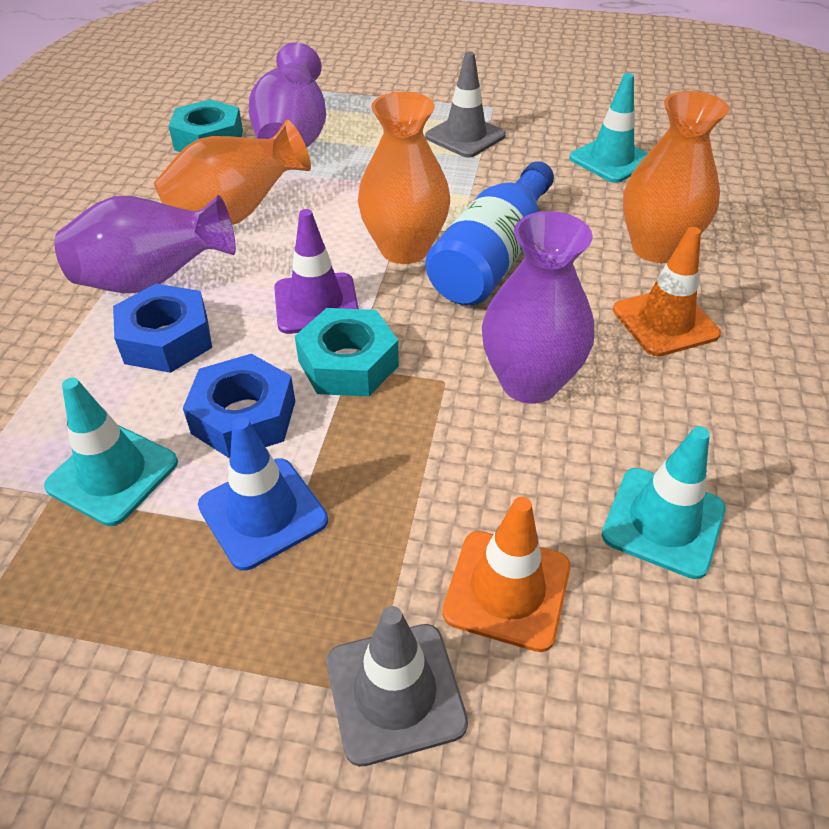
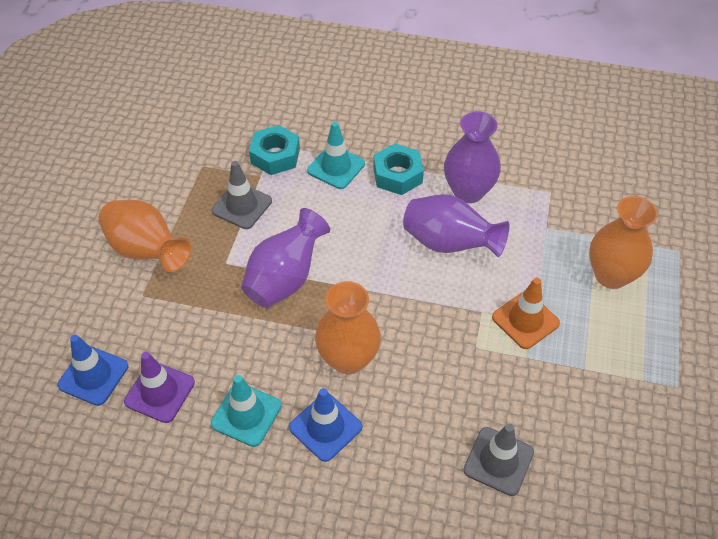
blue bottle: 1 -> 0
blue nut: 2 -> 0
blue traffic cone: 1 -> 2
orange traffic cone: 2 -> 1
turquoise traffic cone: 3 -> 2

